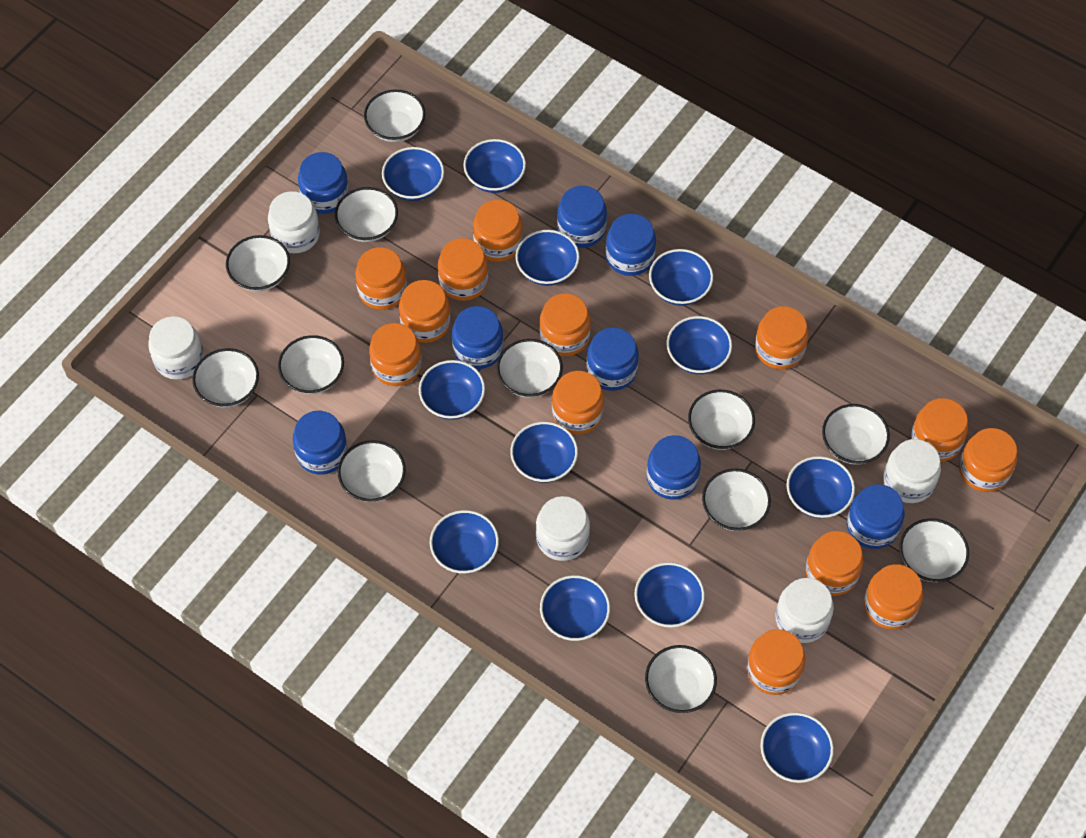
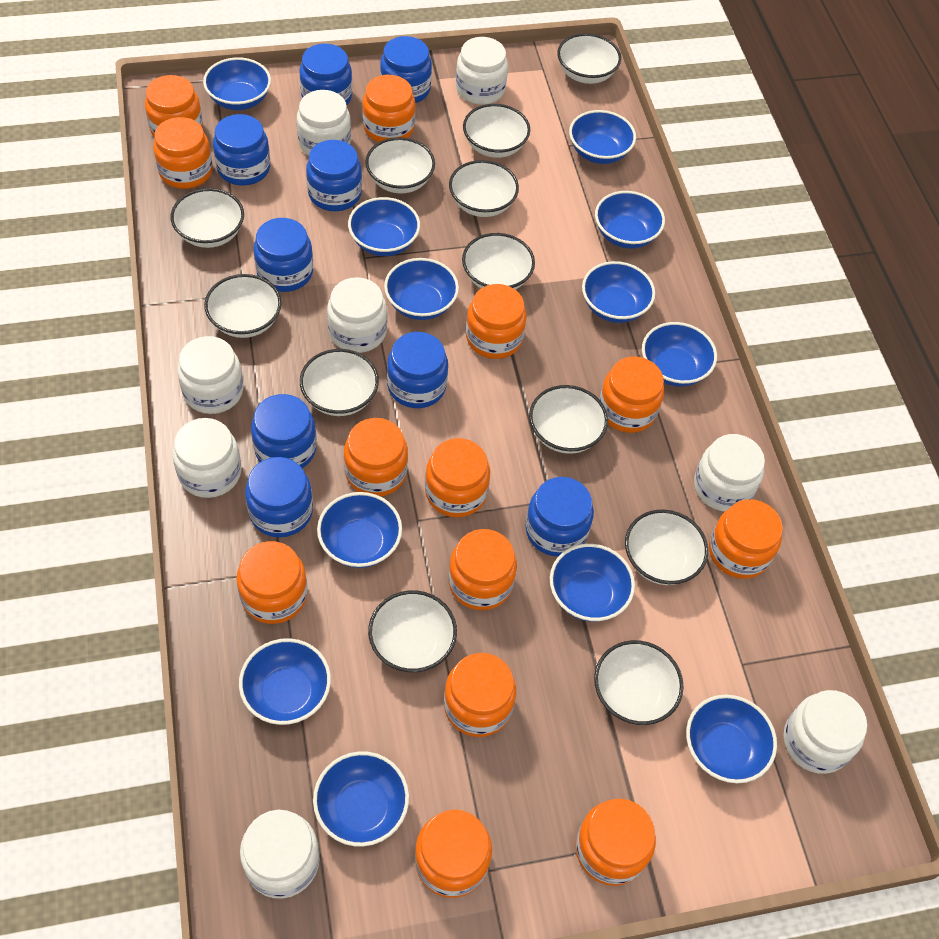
blue jar: 8 -> 9
white jar: 5 -> 8

